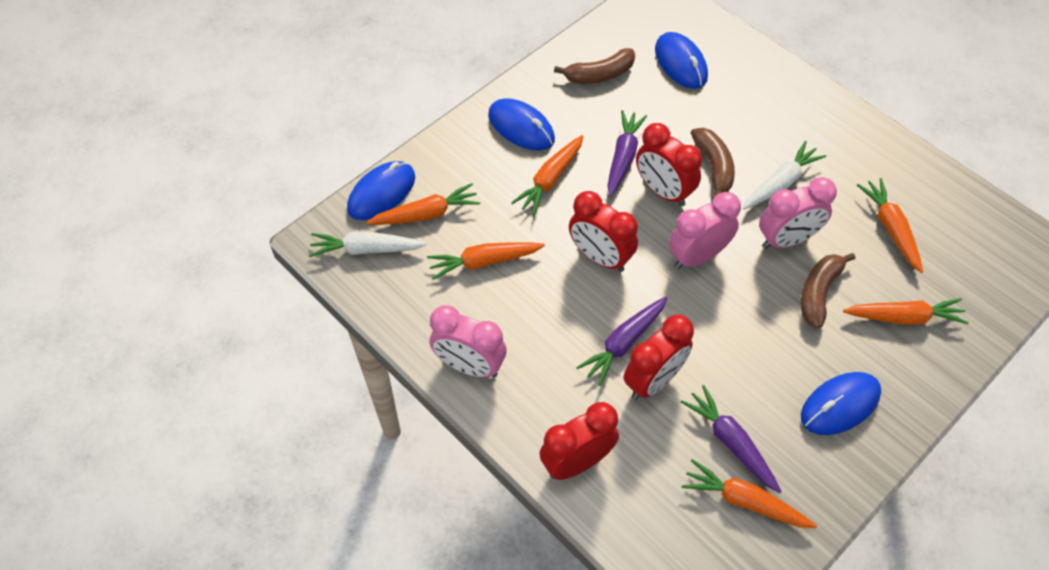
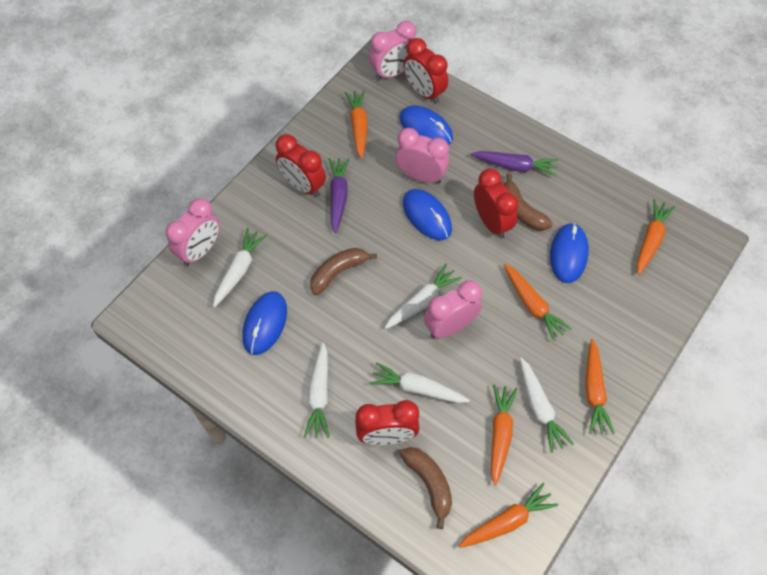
pink clock: 3 -> 4
purple carrot: 3 -> 2
white carrot: 2 -> 5

